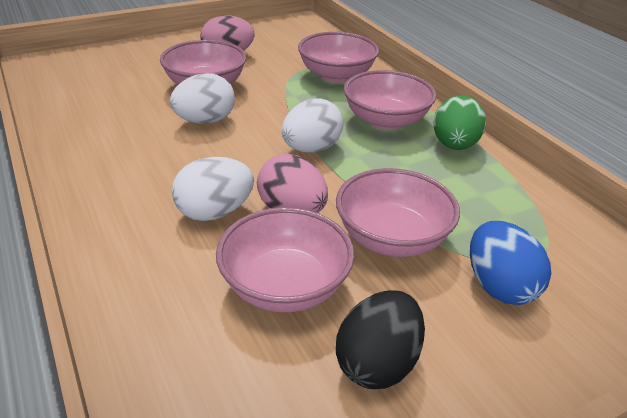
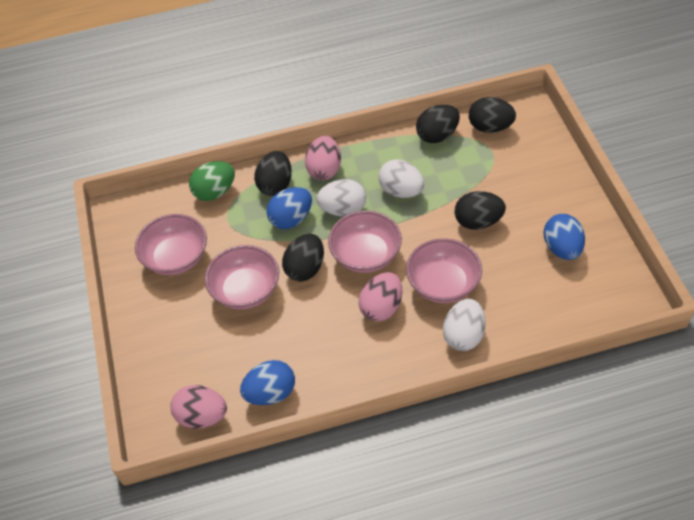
black egg: 1 -> 5
blue egg: 1 -> 3
pink bowl: 5 -> 4
pink egg: 2 -> 3

